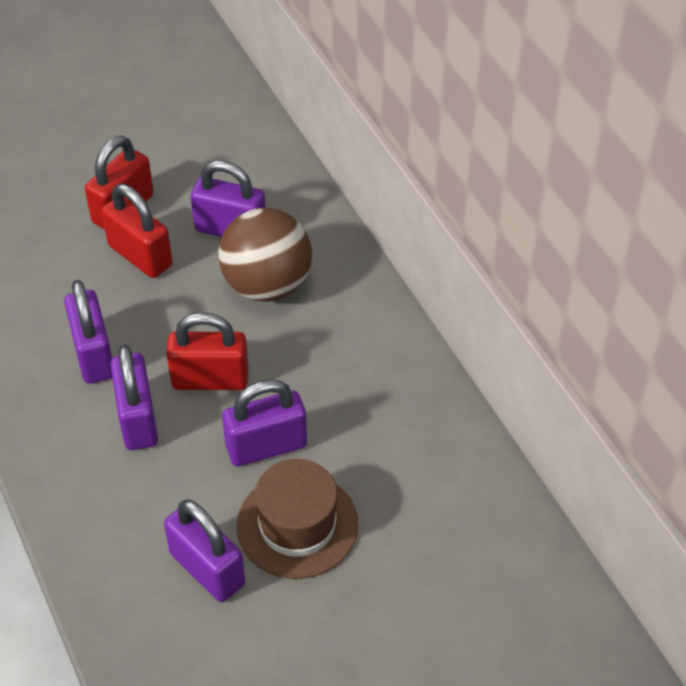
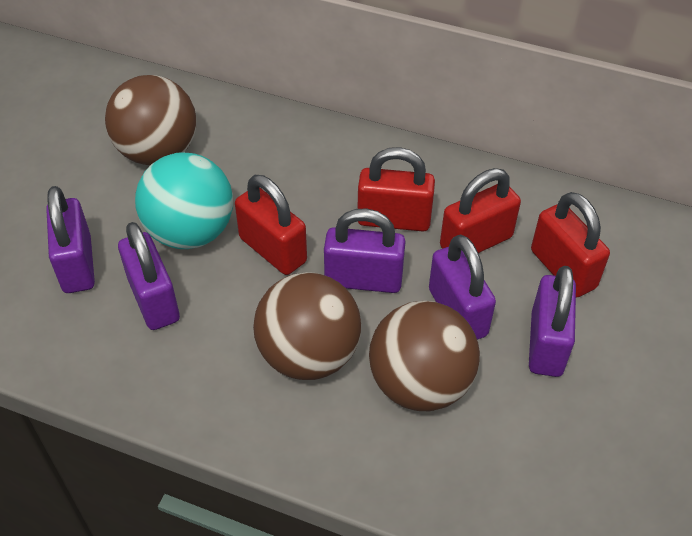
brown ball: 1 -> 3
brown hat: 1 -> 0
red padlock: 3 -> 4
turquoise ball: 0 -> 1

